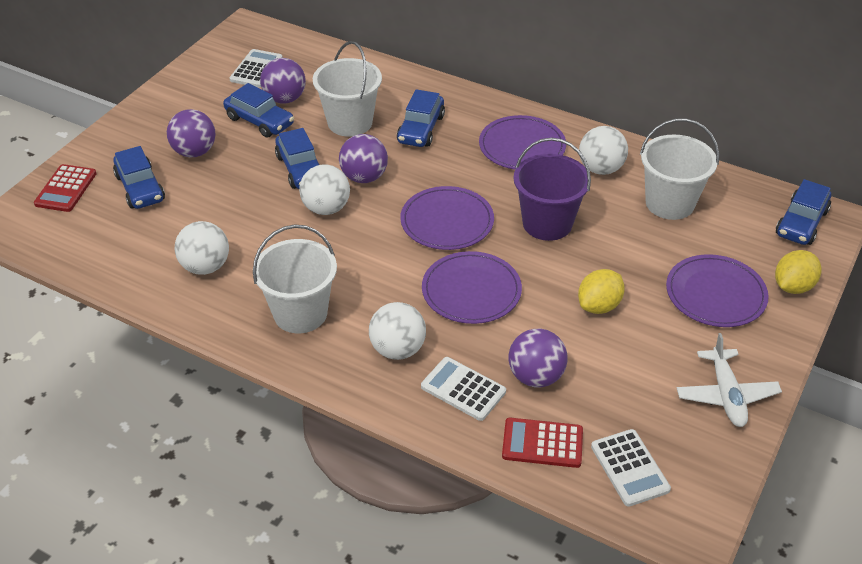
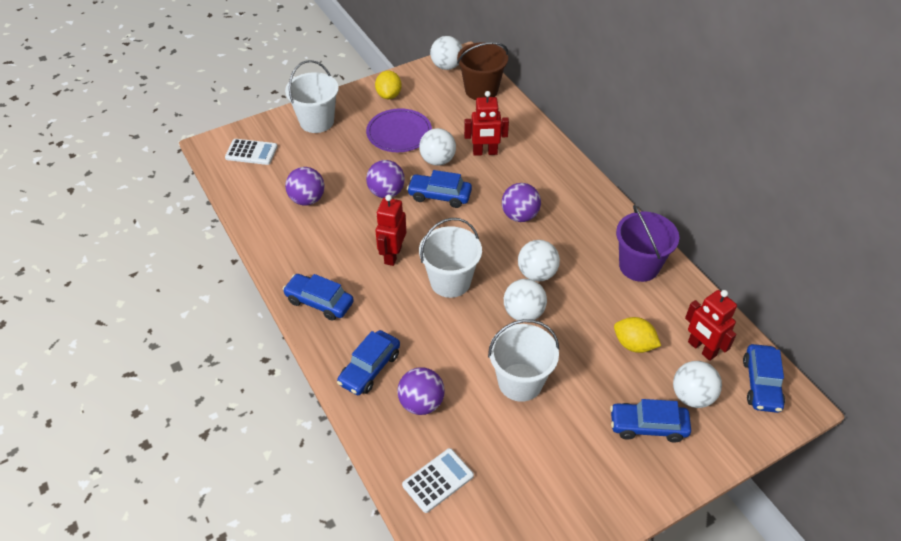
brown bucket: 0 -> 1
purple plate: 4 -> 1
red calculator: 2 -> 0
red robot: 0 -> 3
white ball: 4 -> 5
white calculator: 3 -> 2
white plane: 1 -> 0

